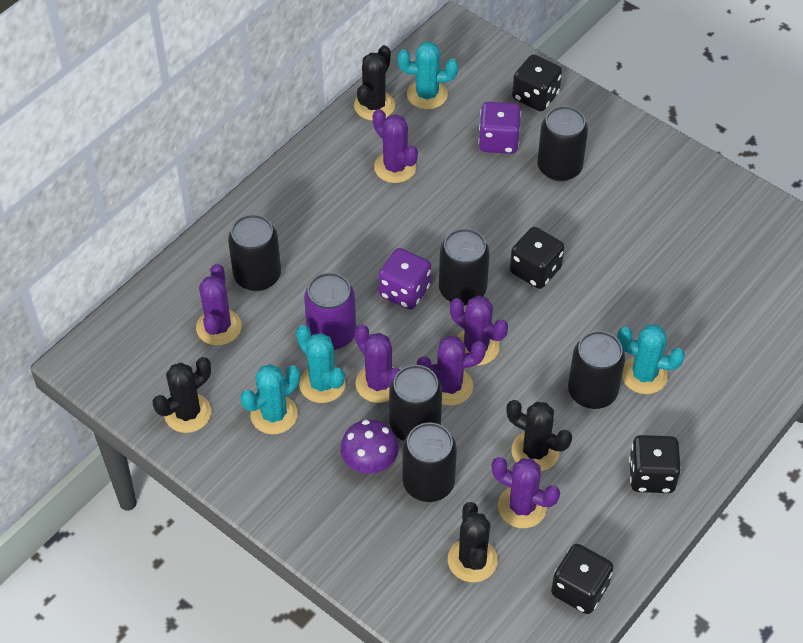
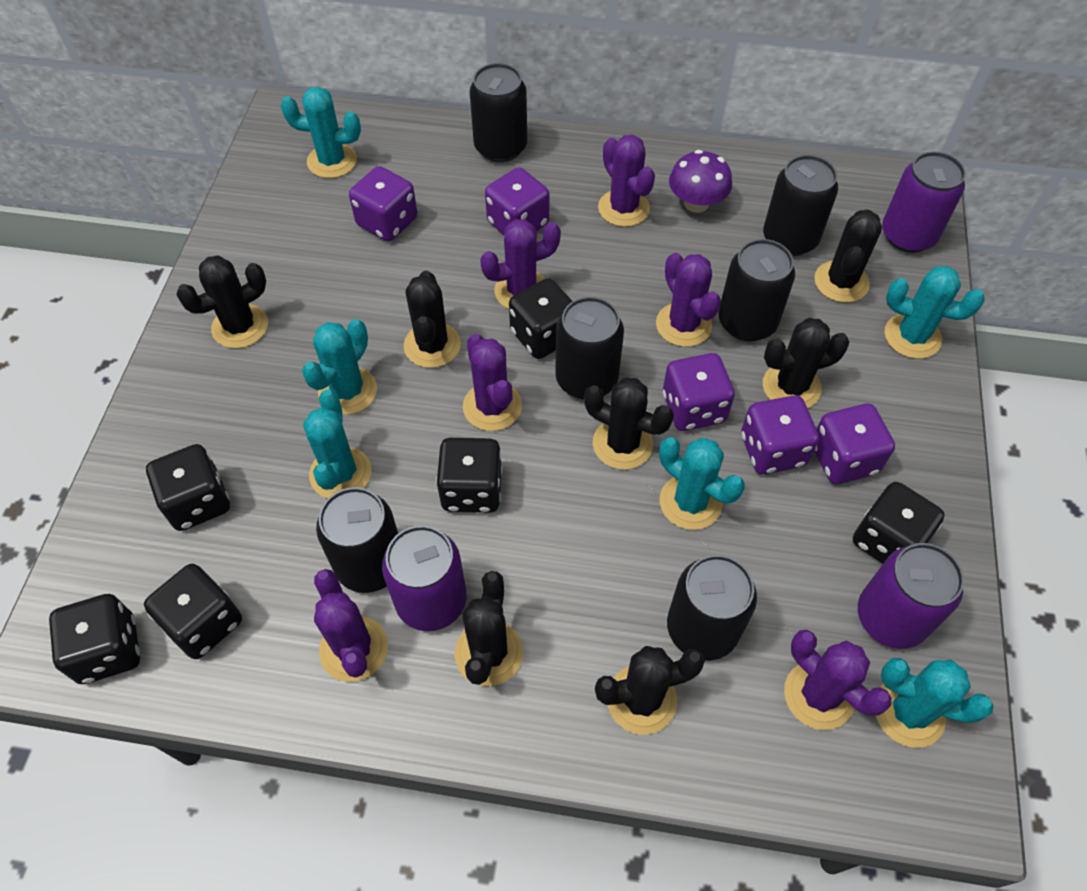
black cactus: 4 -> 7
black dice: 4 -> 6
purple can: 1 -> 3
purple dice: 2 -> 5
turquoise cactus: 4 -> 6

